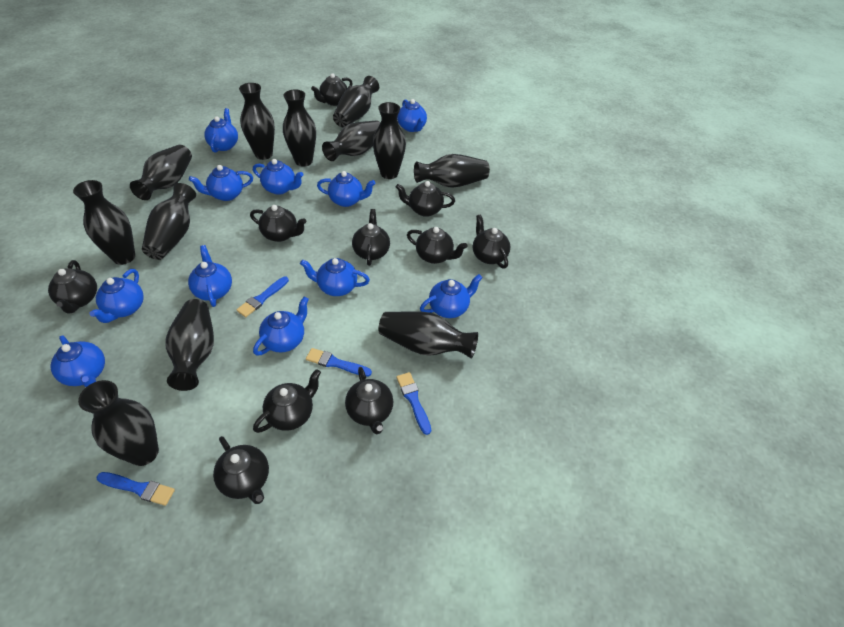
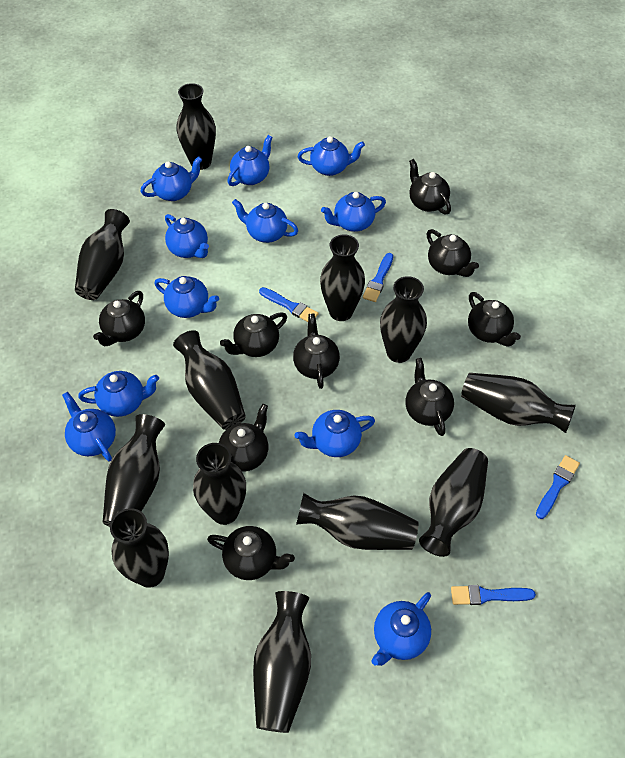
black teapot: 10 -> 9

